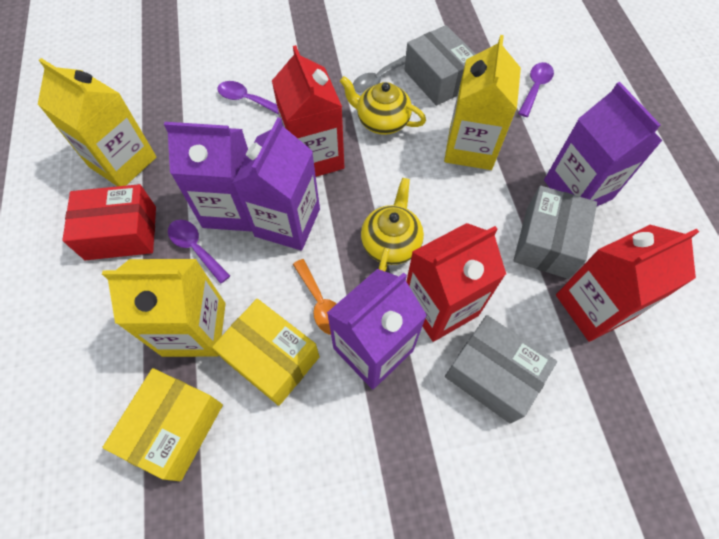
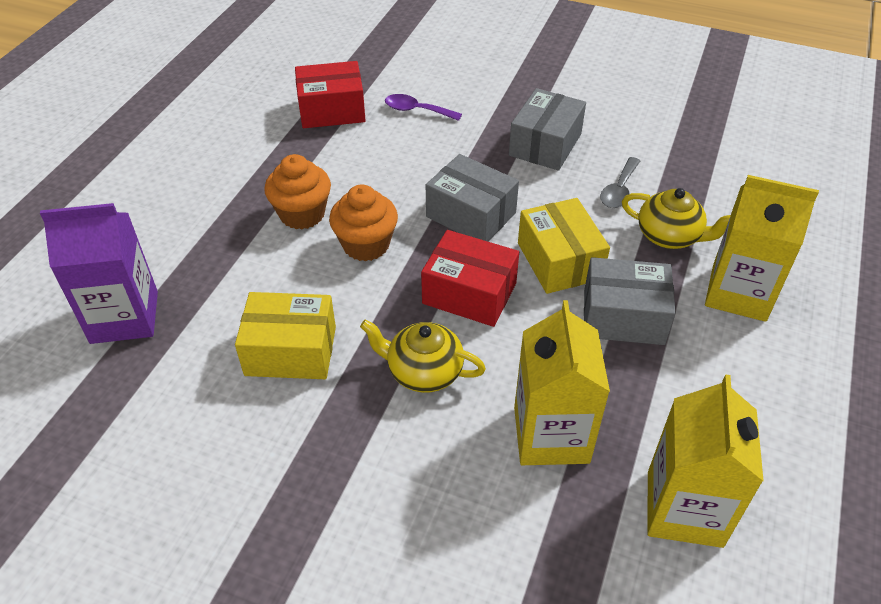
orange cupcake: 0 -> 2
orange spoon: 1 -> 0
purple carton: 4 -> 1
purple spoon: 3 -> 1
red box: 1 -> 2
red carton: 3 -> 0

